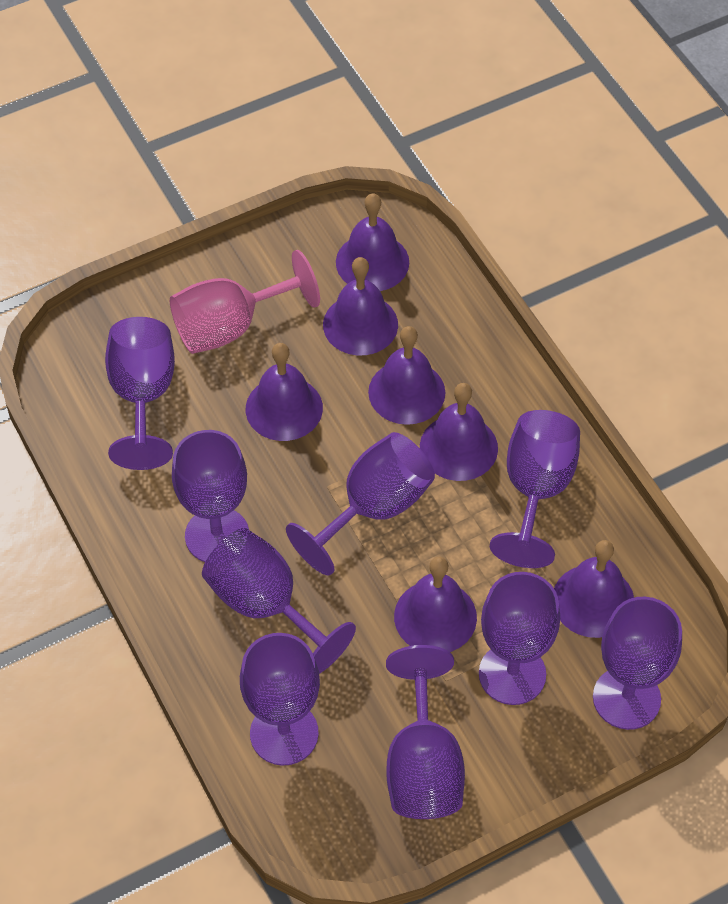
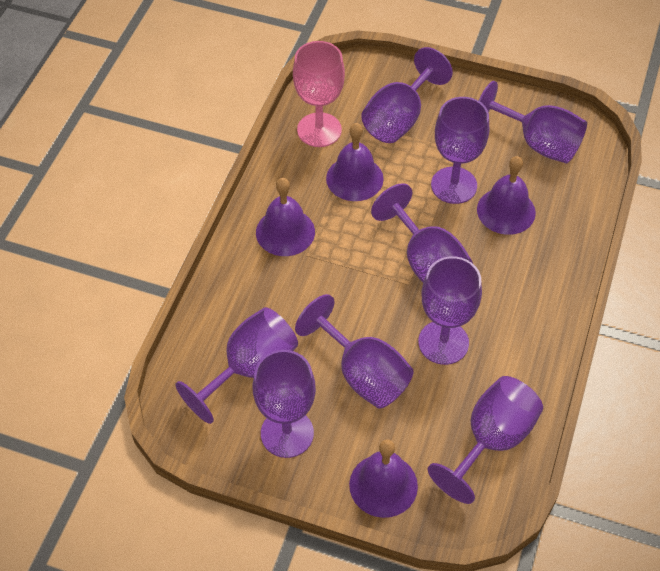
purple bell: 7 -> 4

